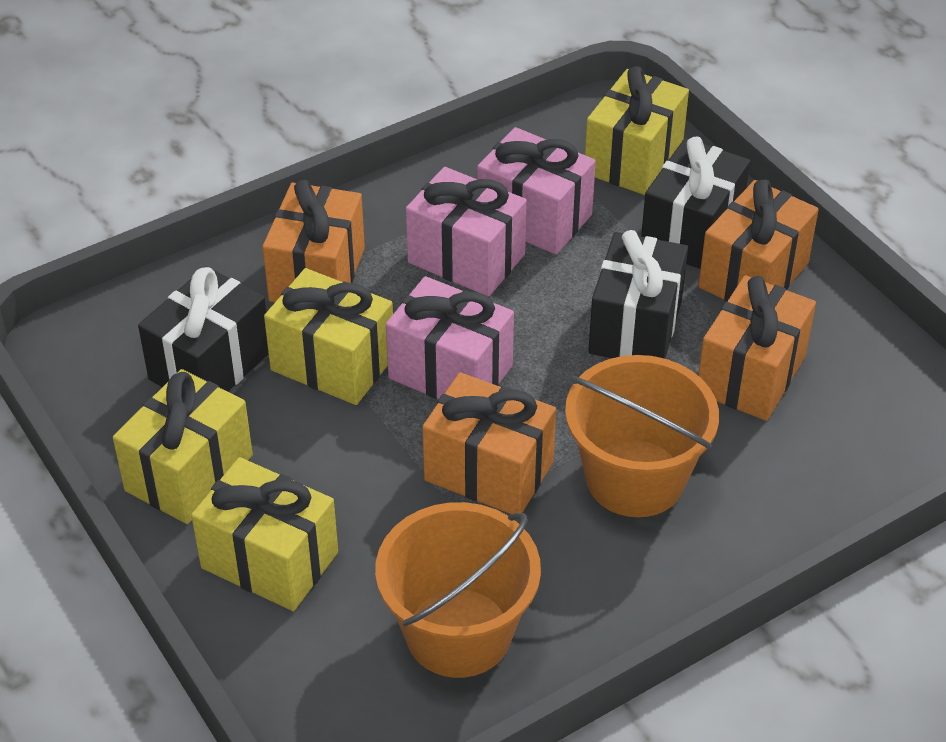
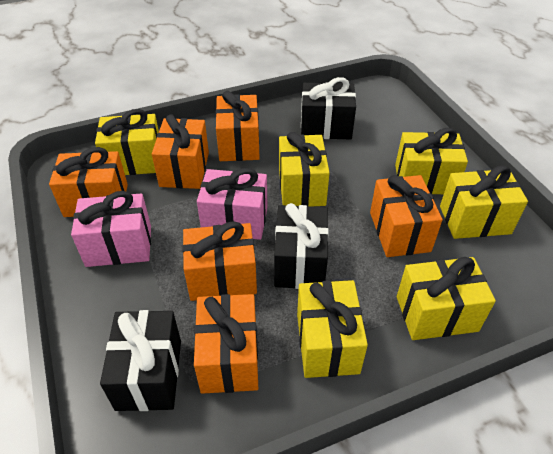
orange bucket: 2 -> 0
orange gift: 4 -> 6
pink gift: 3 -> 2
yellow gift: 4 -> 6

